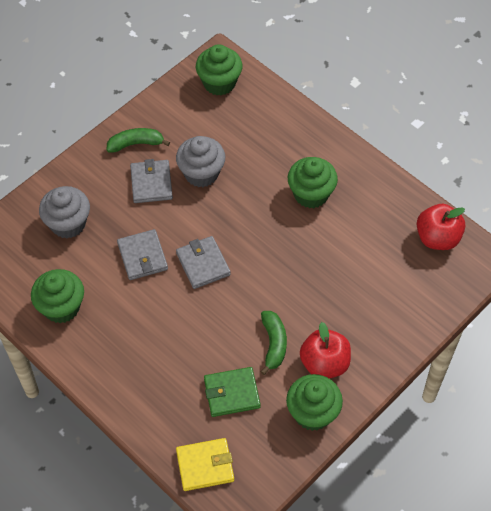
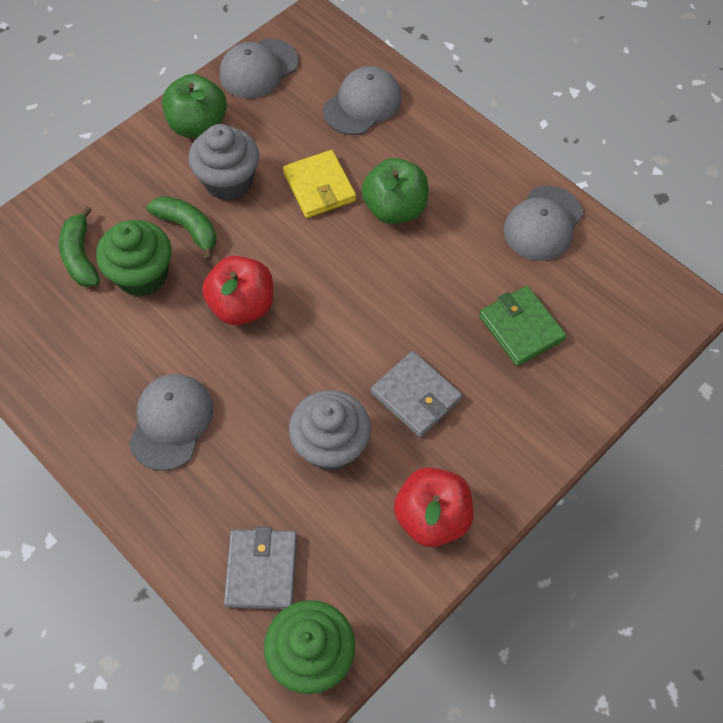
green apple: 0 -> 2
green cupcake: 4 -> 2
grey cap: 0 -> 4
grey wallet: 3 -> 2

